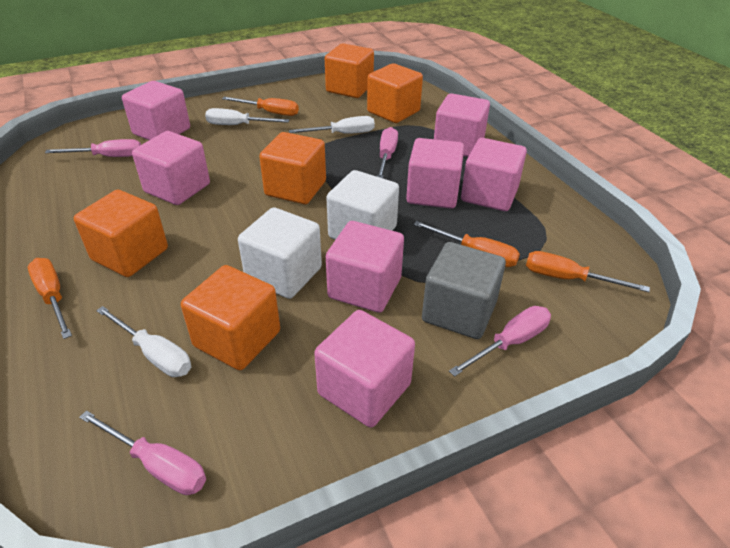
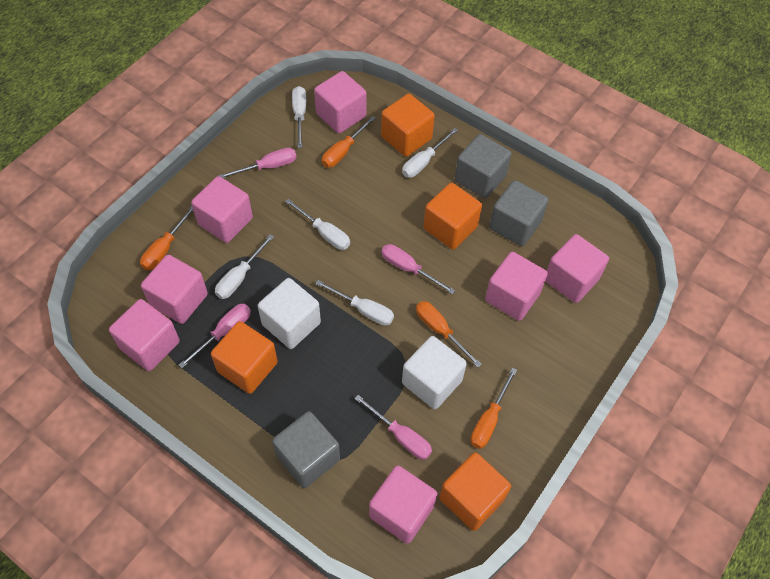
grey cube: 1 -> 3
orange cube: 5 -> 4
white screwdriver: 3 -> 5

